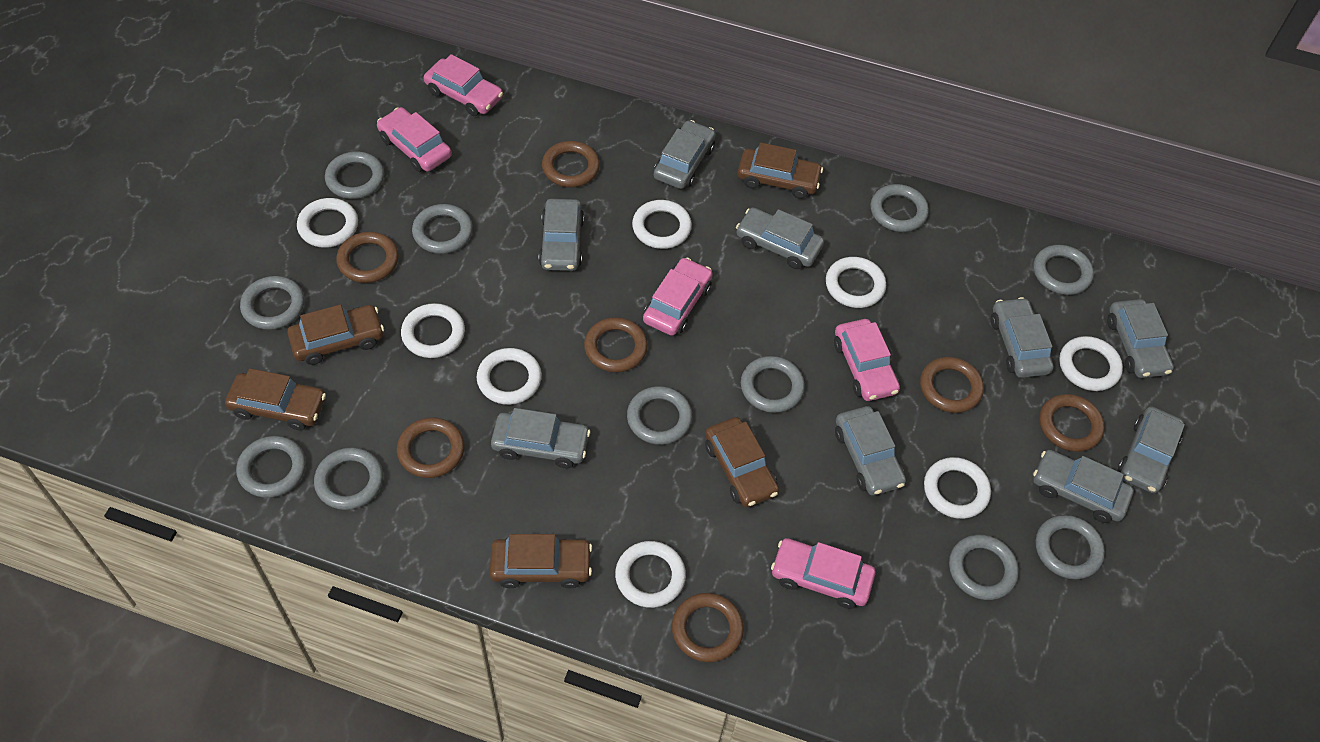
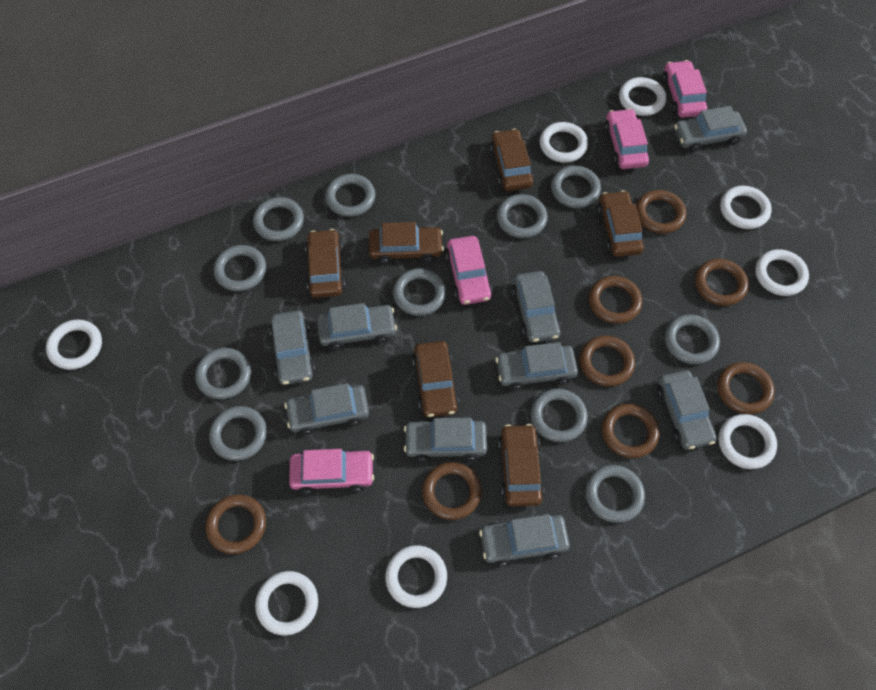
brown car: 5 -> 6
brown ring: 7 -> 8
pink car: 5 -> 4

